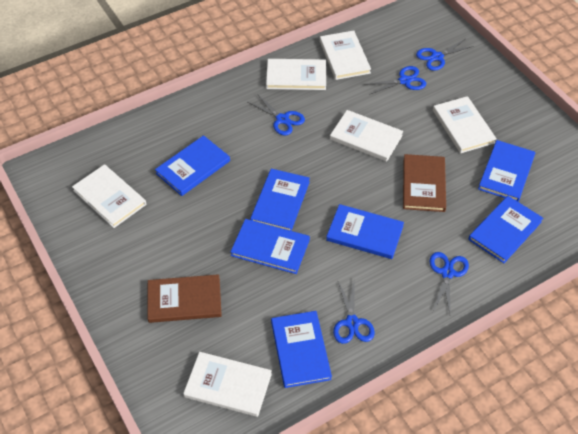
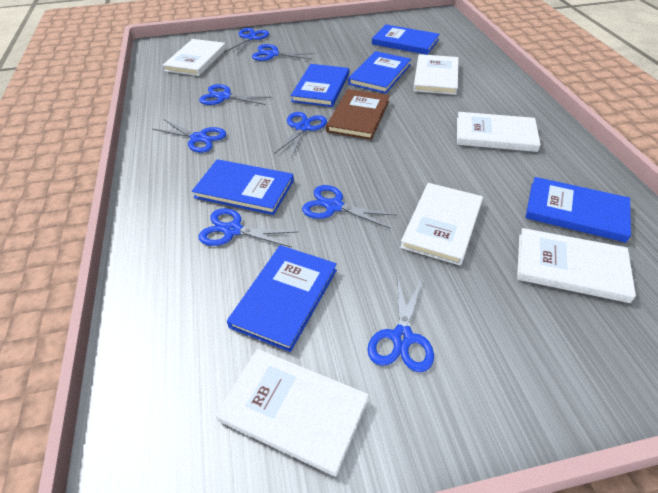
blue book: 7 -> 6
blue scissors: 5 -> 8
brown book: 2 -> 1

